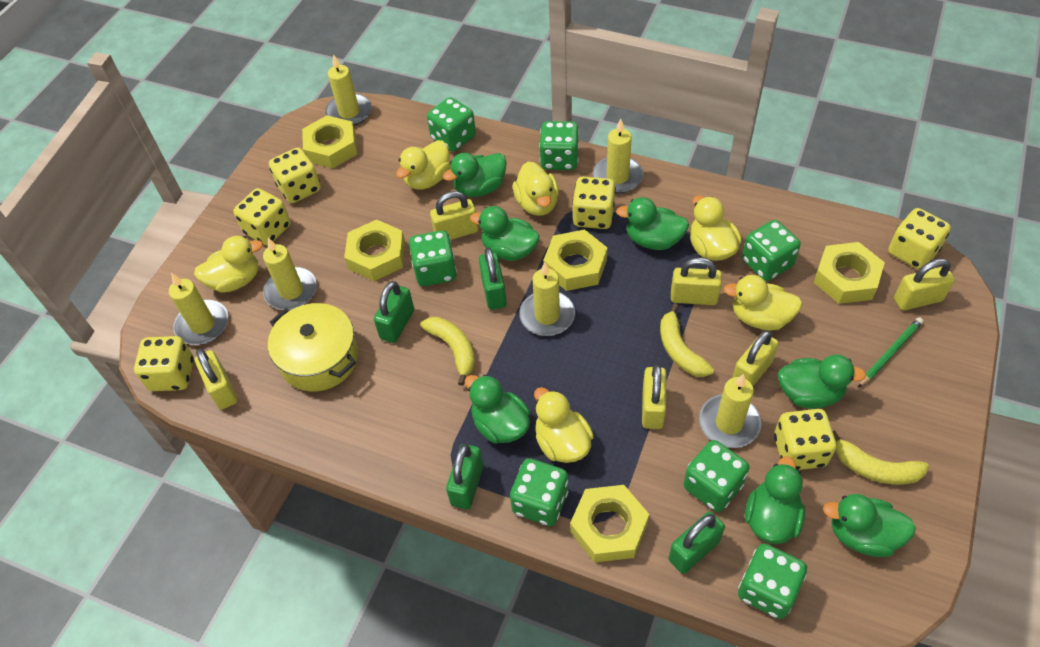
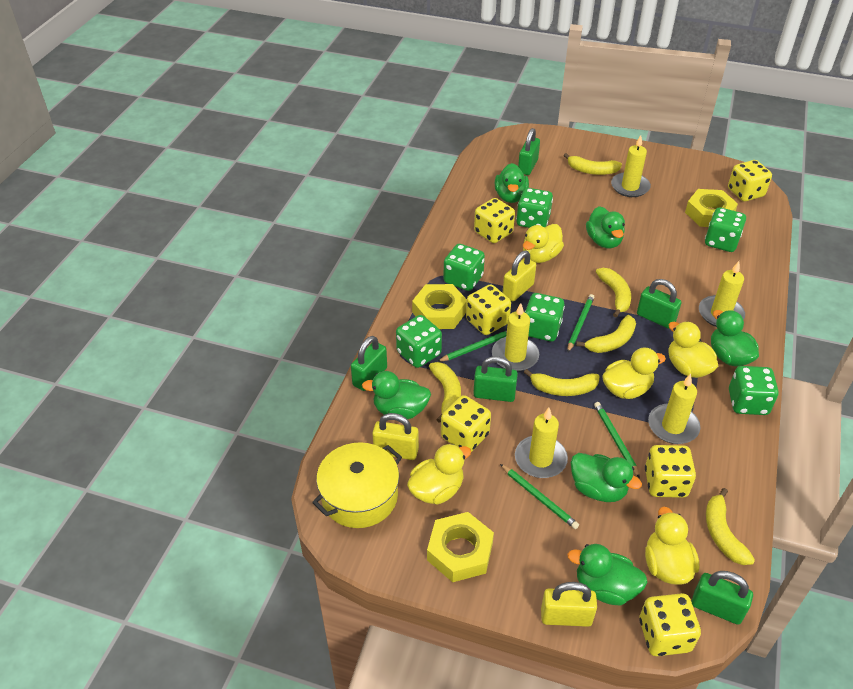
green dice: 7 -> 6
green duck: 7 -> 6
green padlock: 4 -> 5
green pencil: 1 -> 4
yellow banana: 3 -> 6
yellow candle: 6 -> 5
yellow duck: 6 -> 5
yellow nut: 5 -> 3
yellow padlock: 6 -> 3

